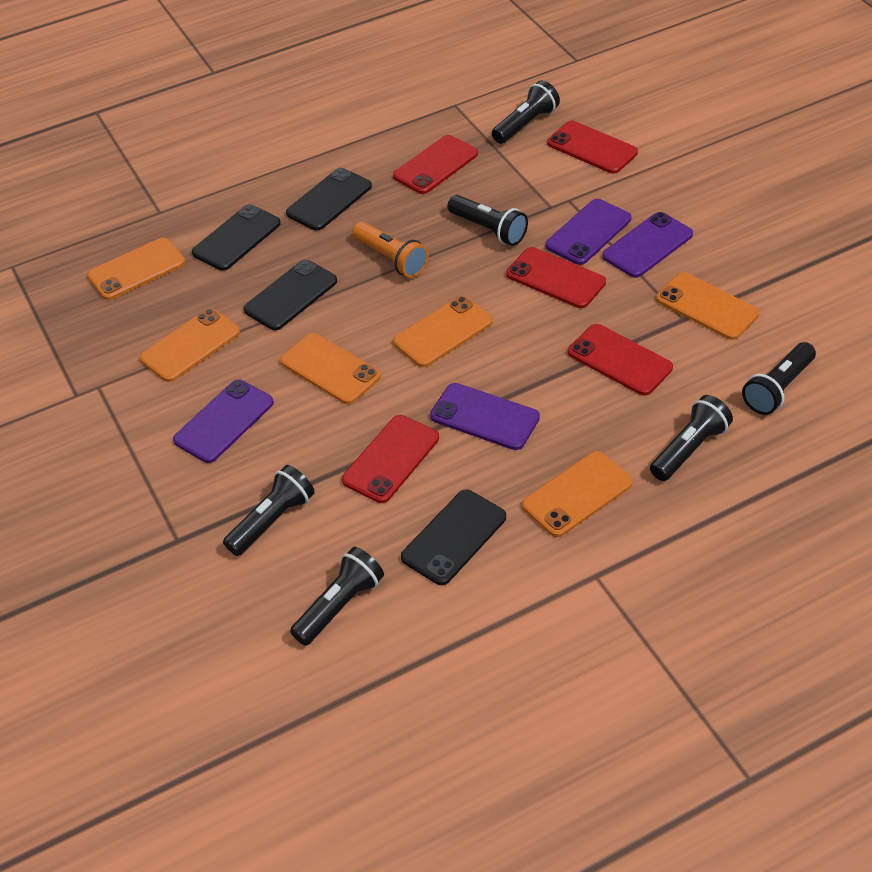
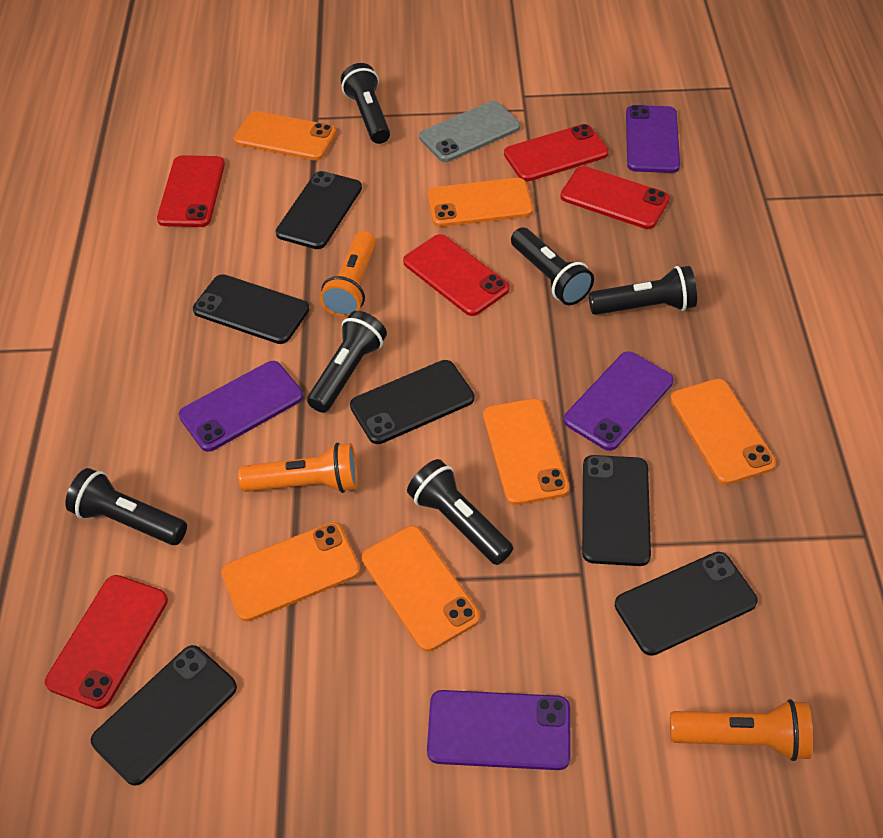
black phone: 4 -> 6
grey phone: 0 -> 1
orange flashlight: 1 -> 3

